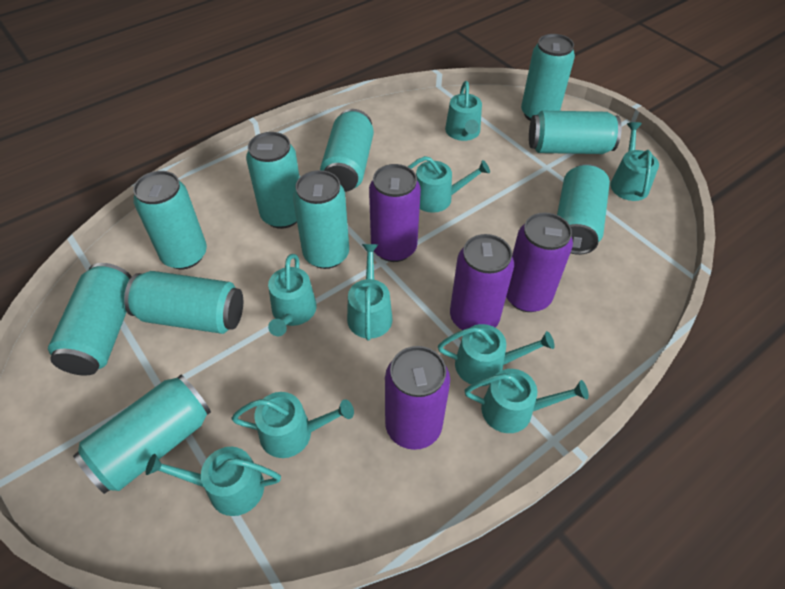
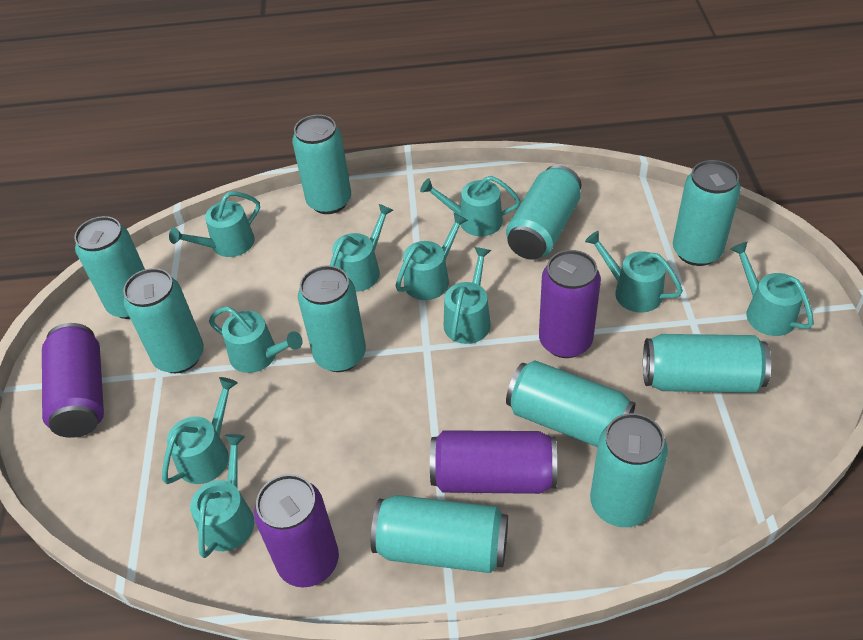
turquoise watering can: 9 -> 10

